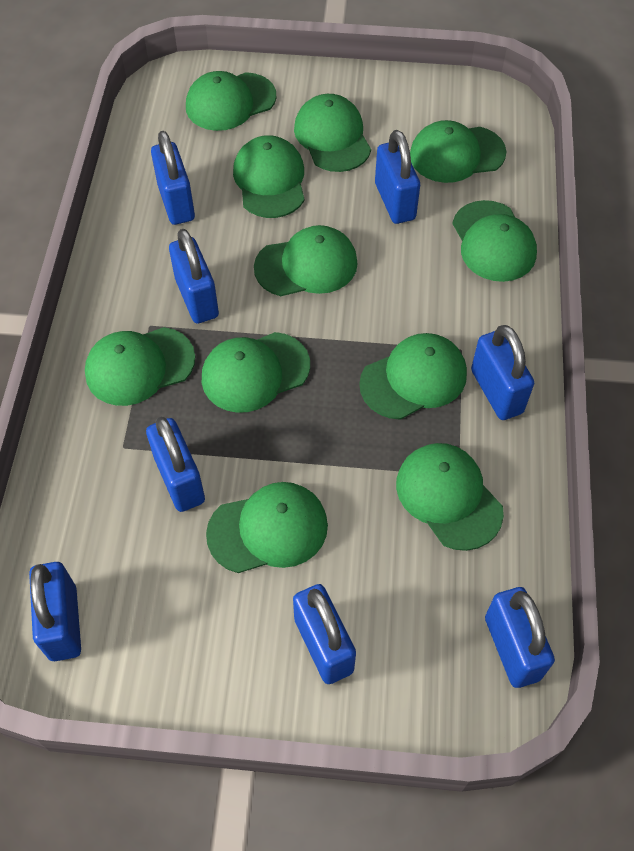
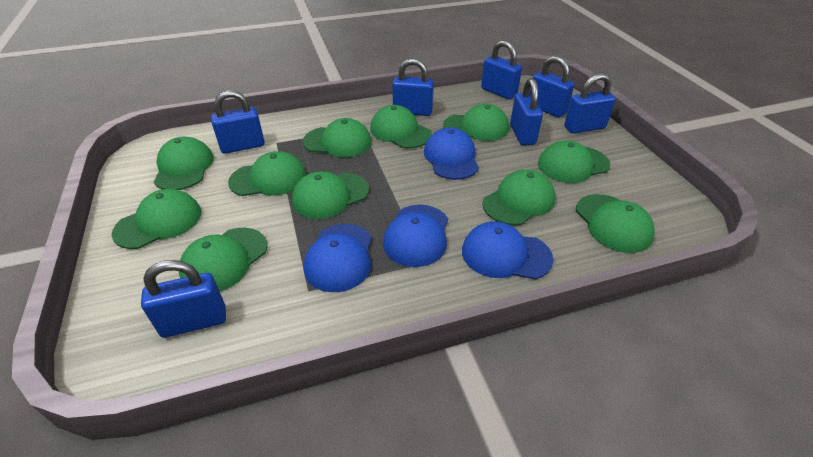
blue cap: 0 -> 4
blue padlock: 8 -> 7

